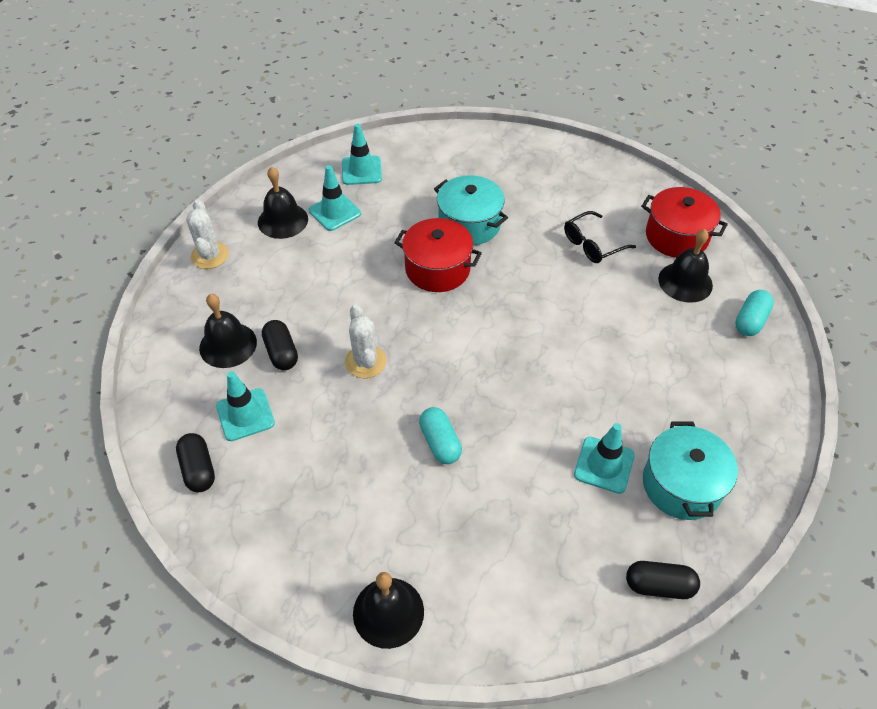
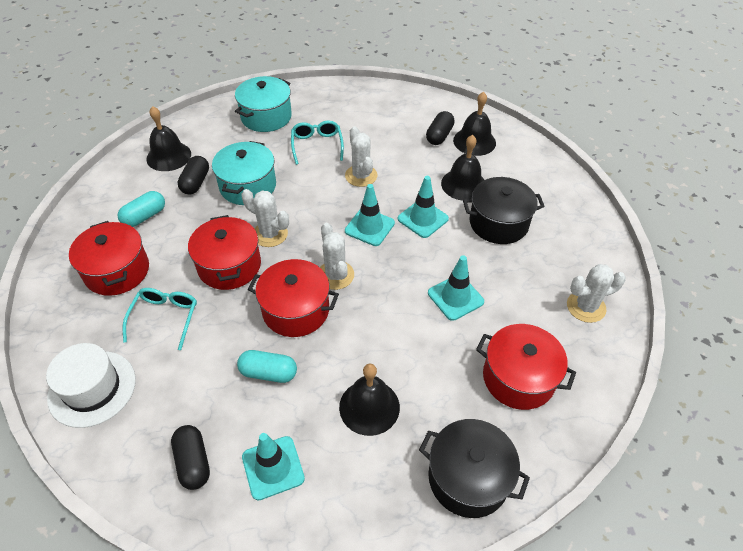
black glasses: 1 -> 0
black pot: 0 -> 2
red pot: 2 -> 4
turquoise glasses: 0 -> 2
white cactus: 2 -> 4
white hat: 0 -> 1

